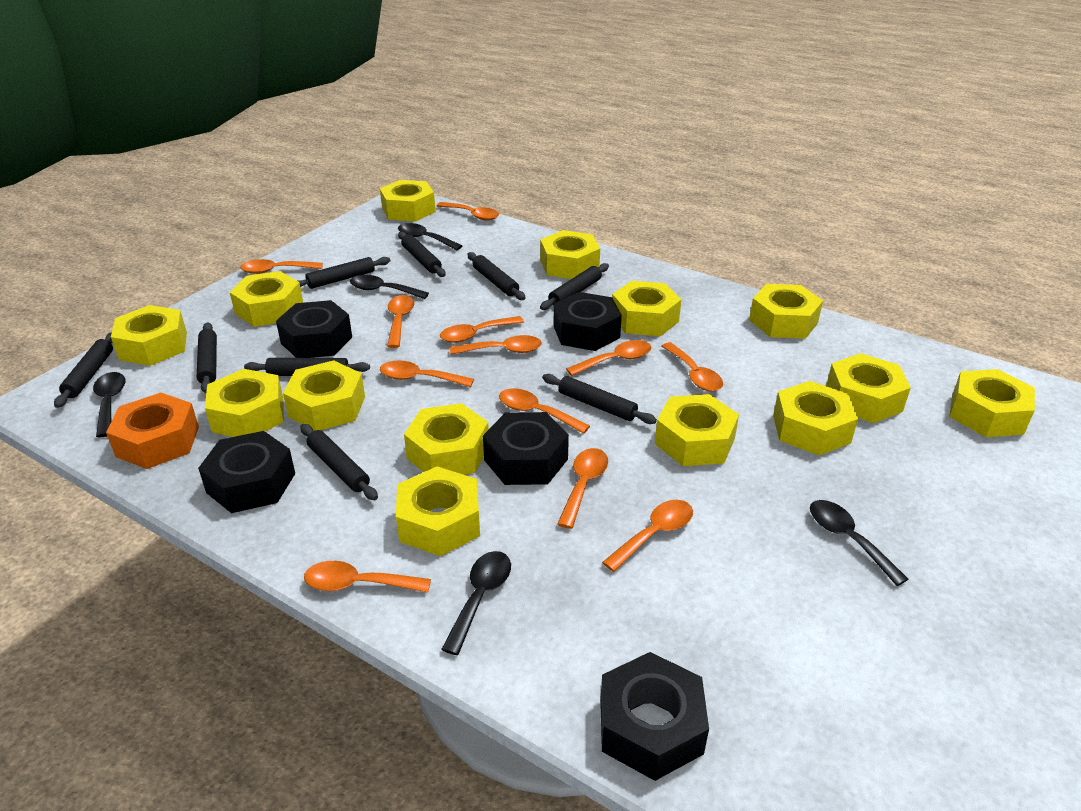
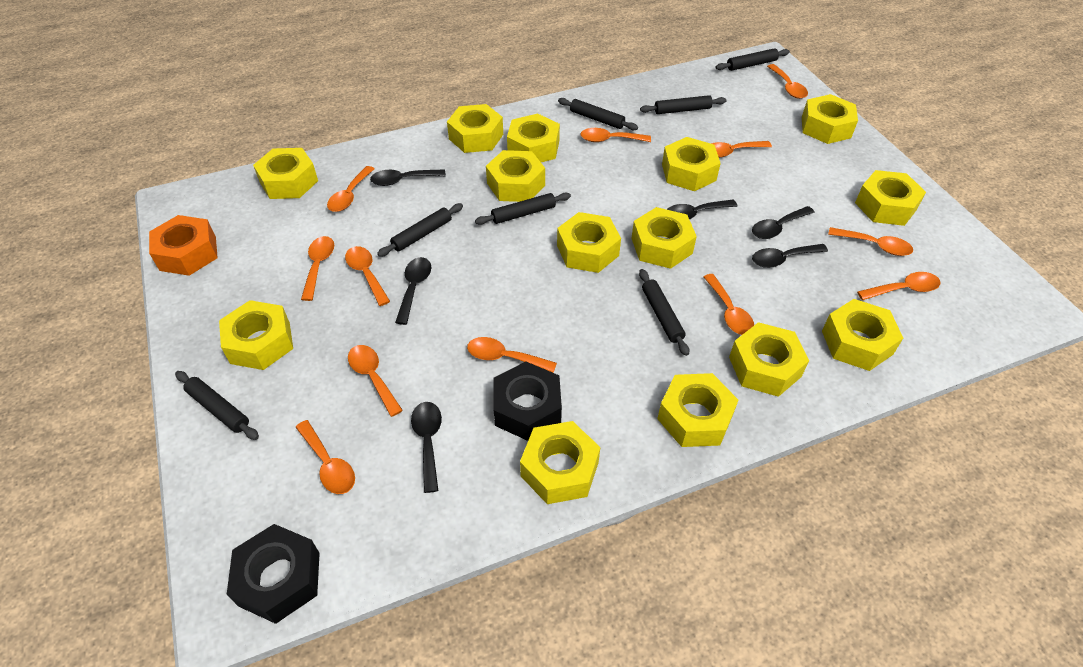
black nut: 5 -> 2
black rolling pin: 9 -> 7
black spoon: 5 -> 6

